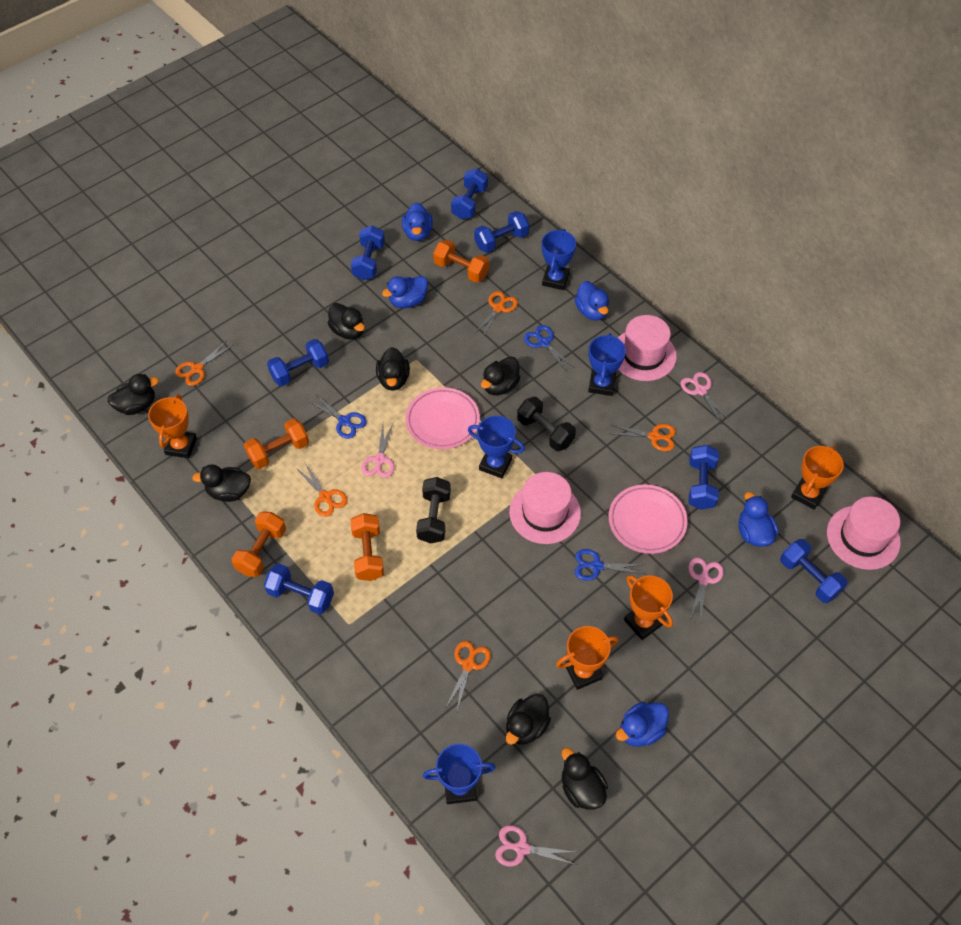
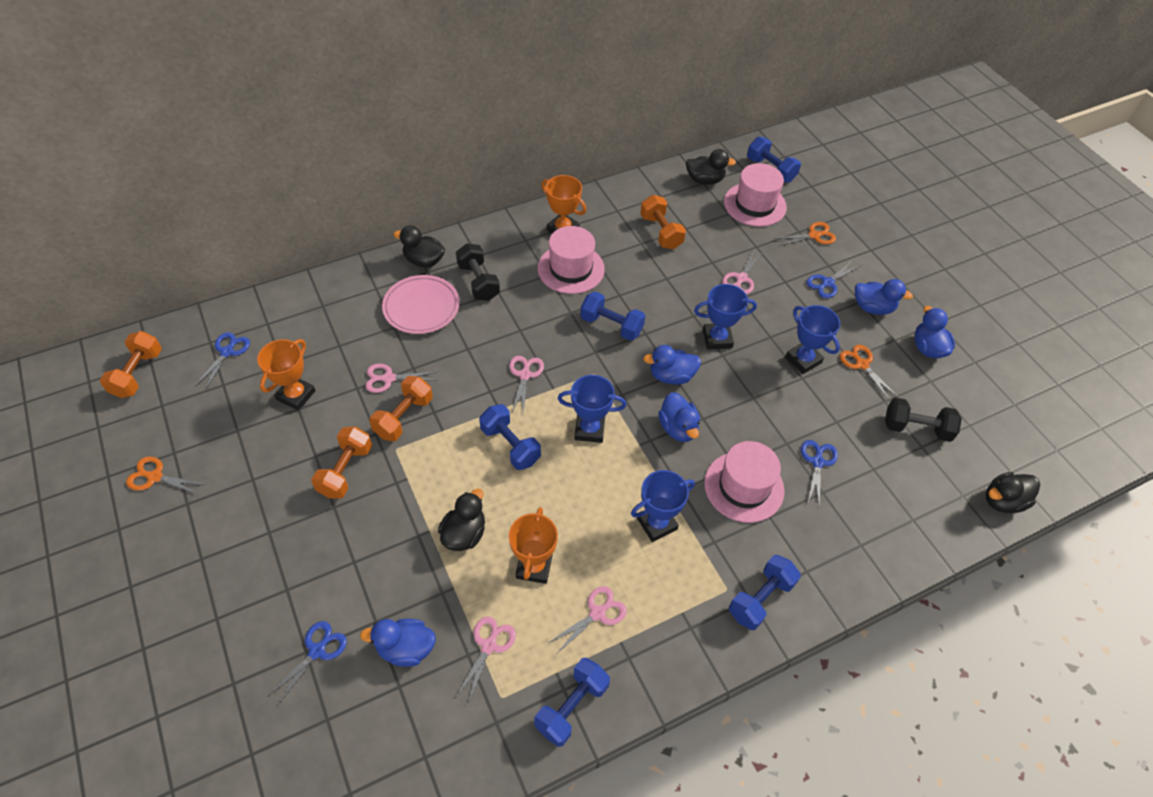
black duck: 7 -> 4
blue dumbbell: 7 -> 5
blue scissors: 3 -> 4
orange scissors: 5 -> 3
orange trophy: 4 -> 3
pink plate: 2 -> 1
pink scissors: 4 -> 5

